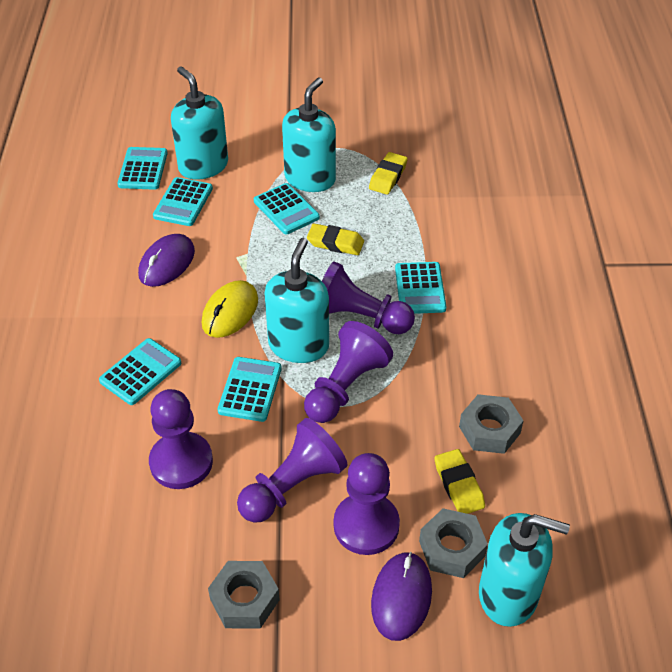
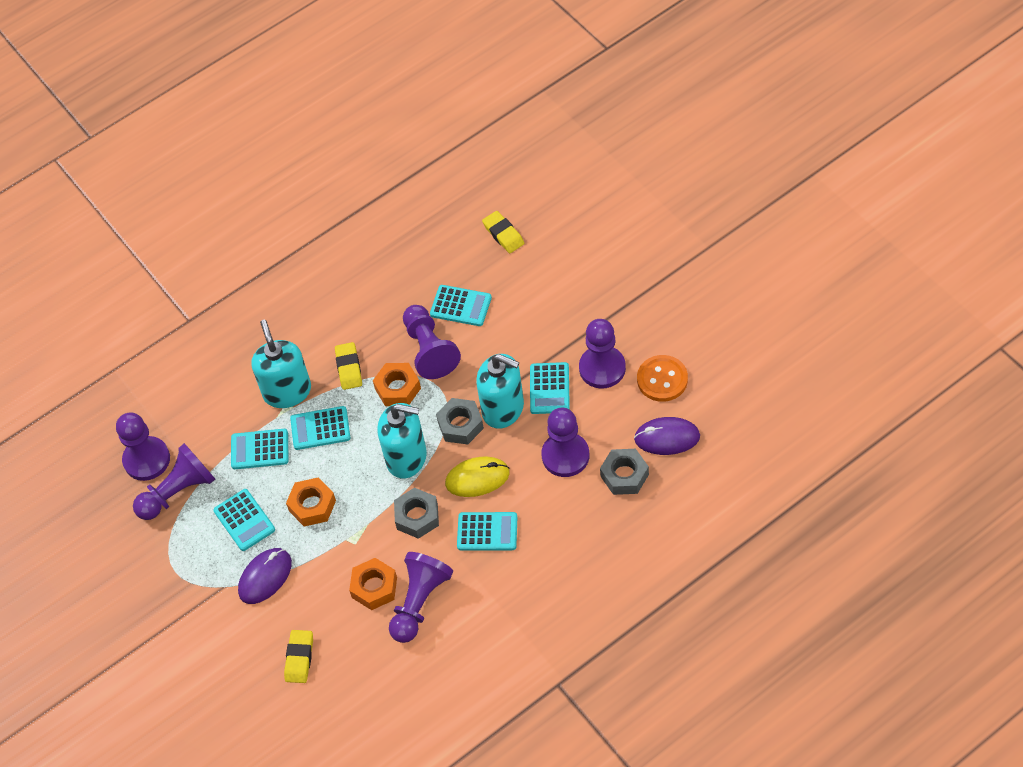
orange button: 0 -> 1
orange nut: 0 -> 3
purple pawn: 5 -> 6
turquoise soap dispenser: 4 -> 3

